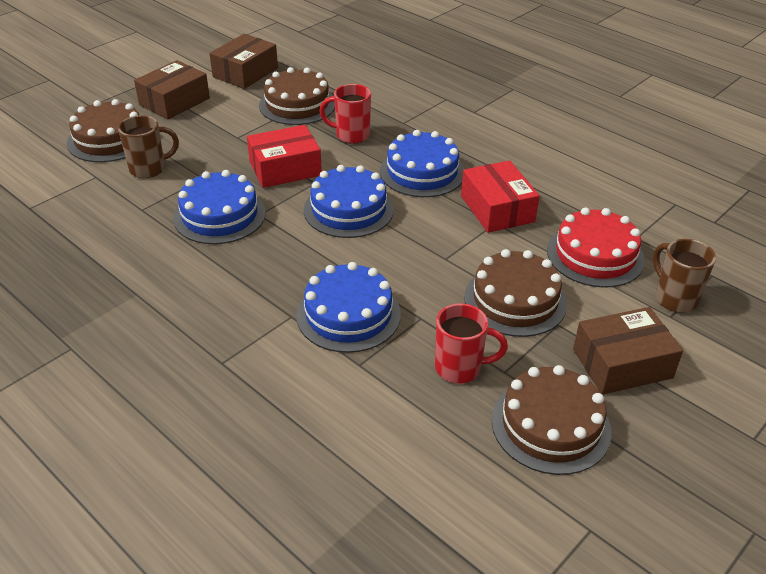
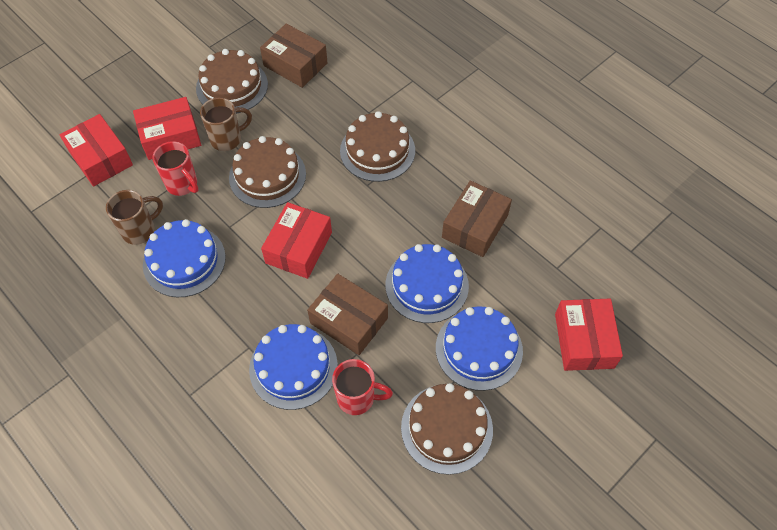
red box: 2 -> 4
red cake: 1 -> 0

